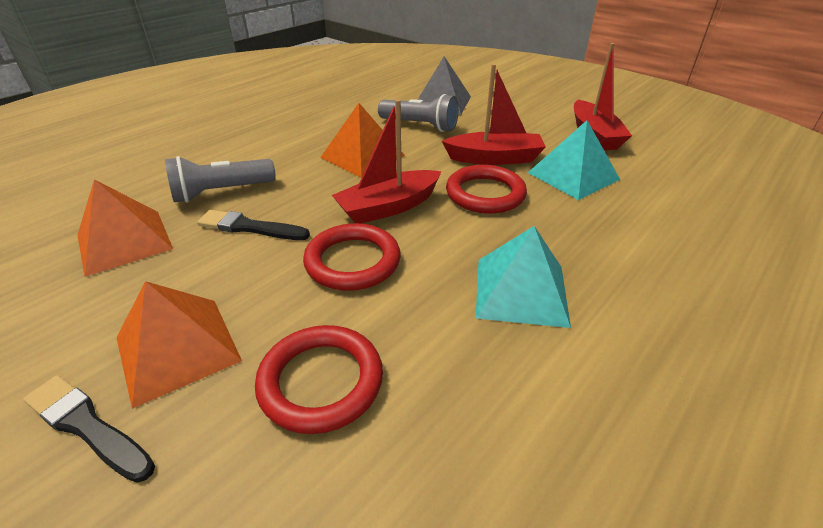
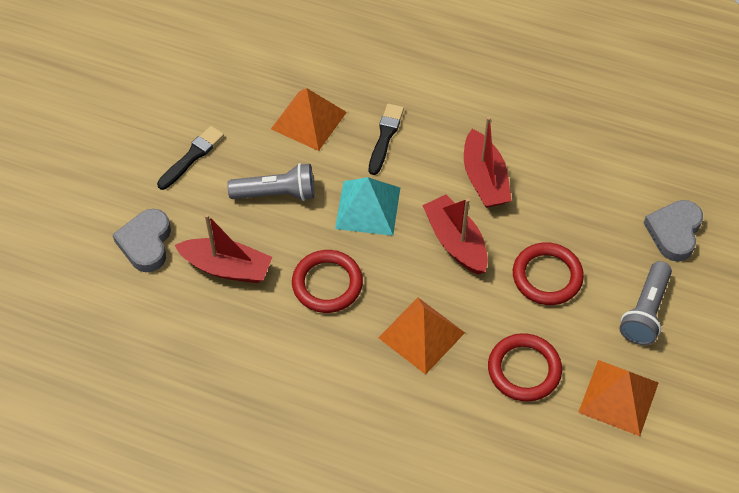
grey heart: 0 -> 2
grey pyramid: 1 -> 0
turquoise pyramid: 2 -> 1

